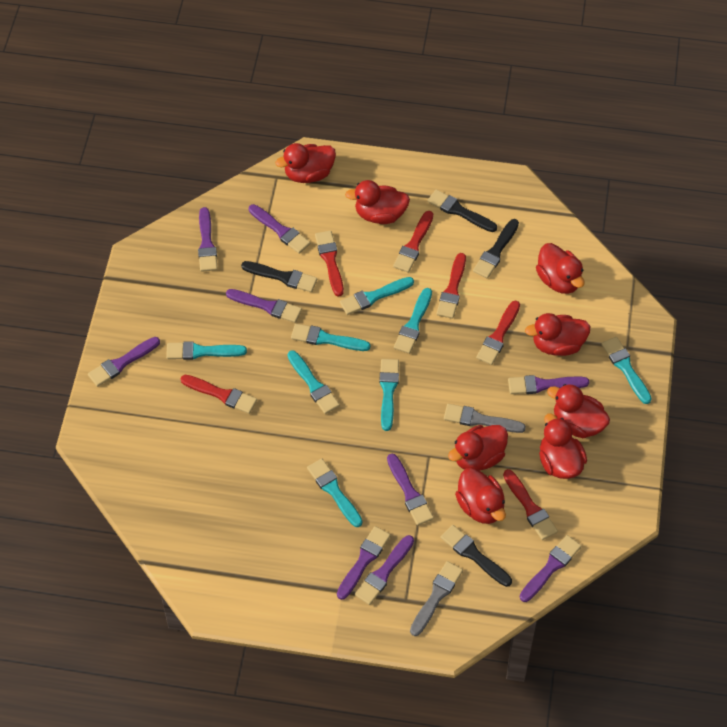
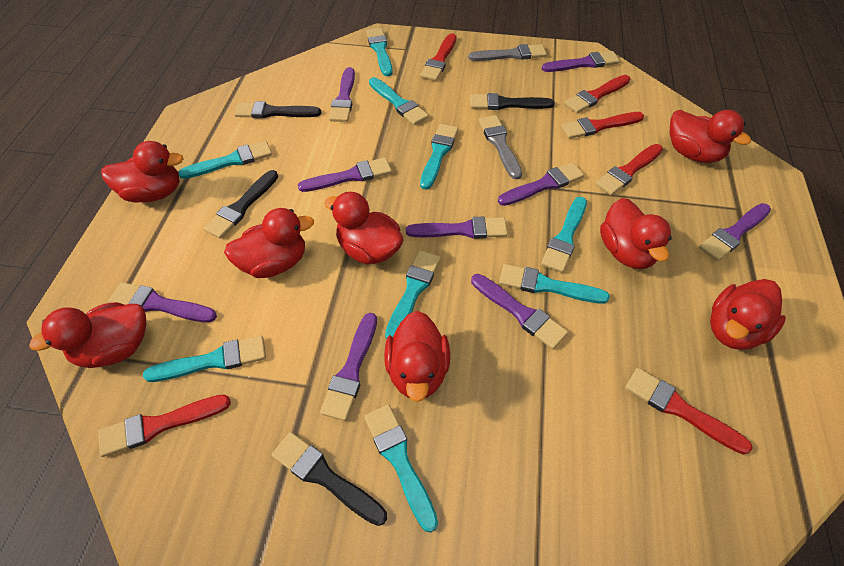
turquoise brush: 8 -> 9

